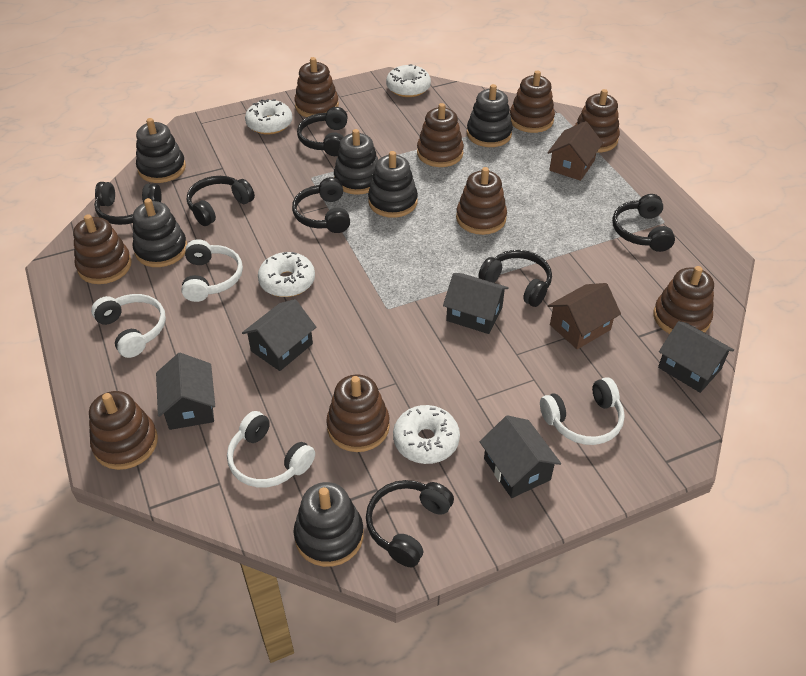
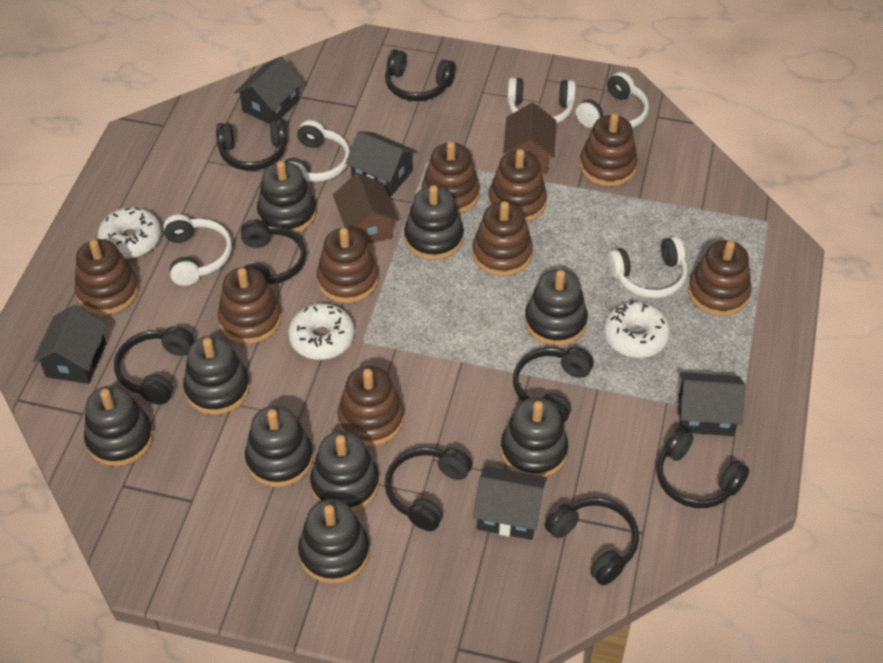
black headphones: 7 -> 8
black stacking toy: 6 -> 9
white donut: 4 -> 3
white headphones: 4 -> 5

